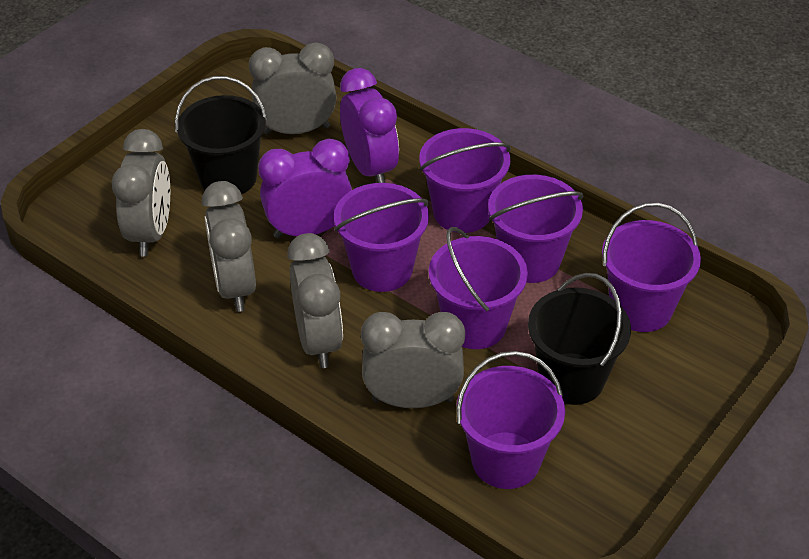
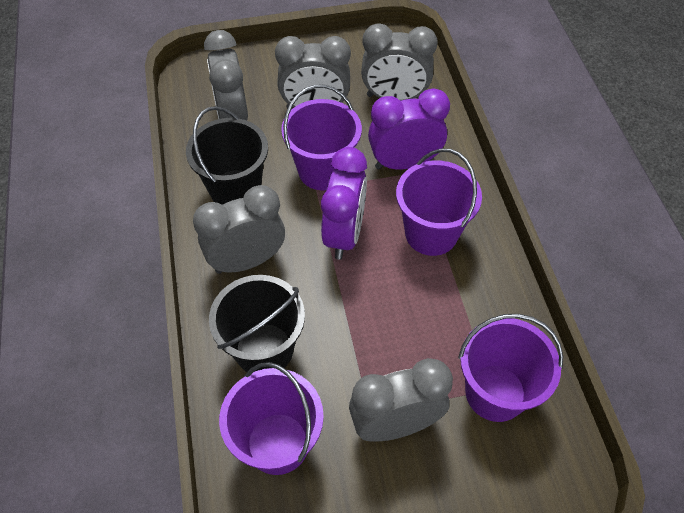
purple bucket: 6 -> 4

